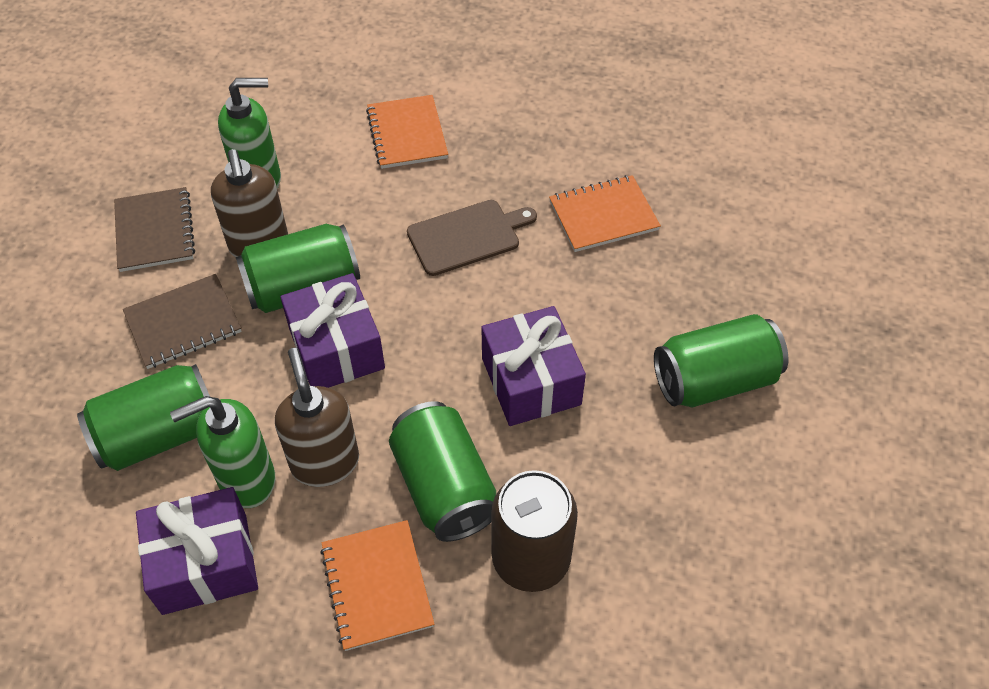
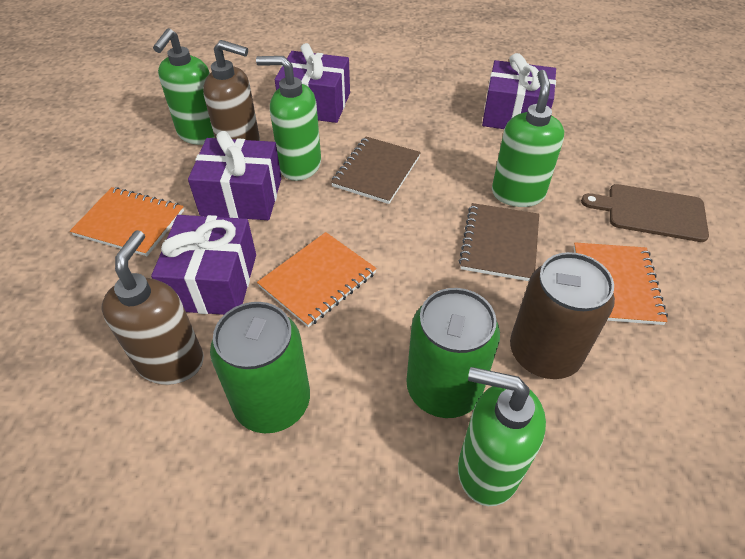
green can: 4 -> 2
green soap dispenser: 2 -> 4
purple gift: 3 -> 4

